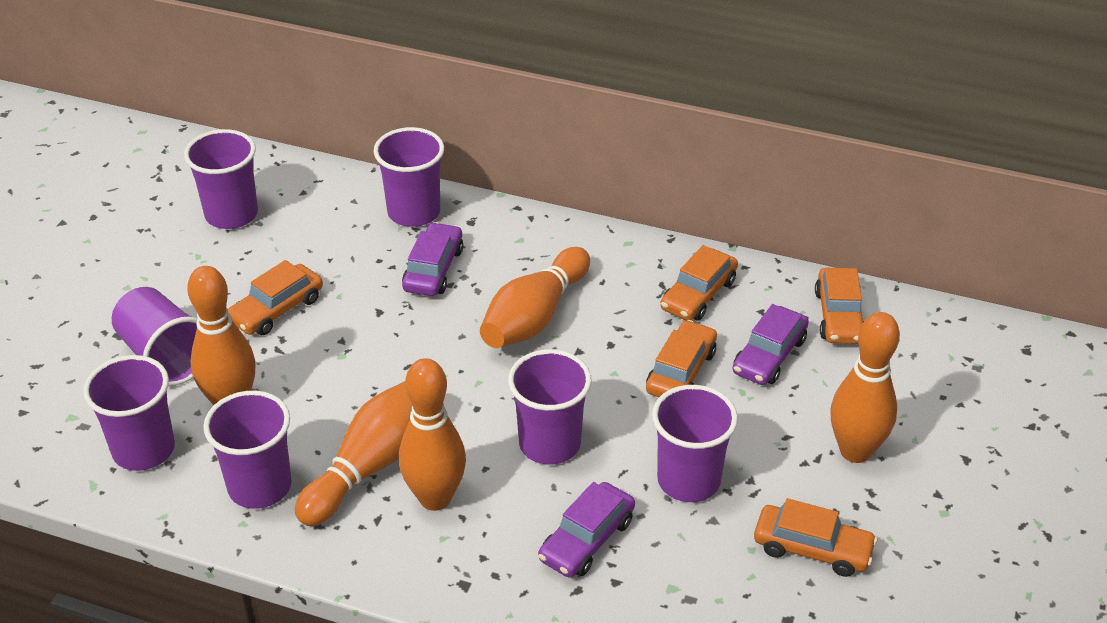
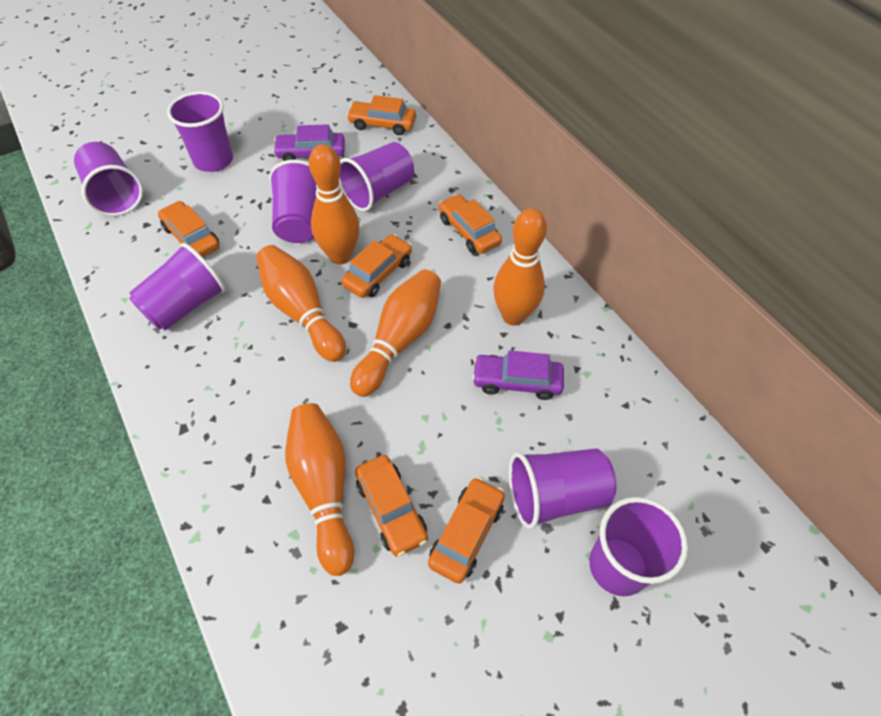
orange car: 5 -> 6
purple car: 3 -> 2

